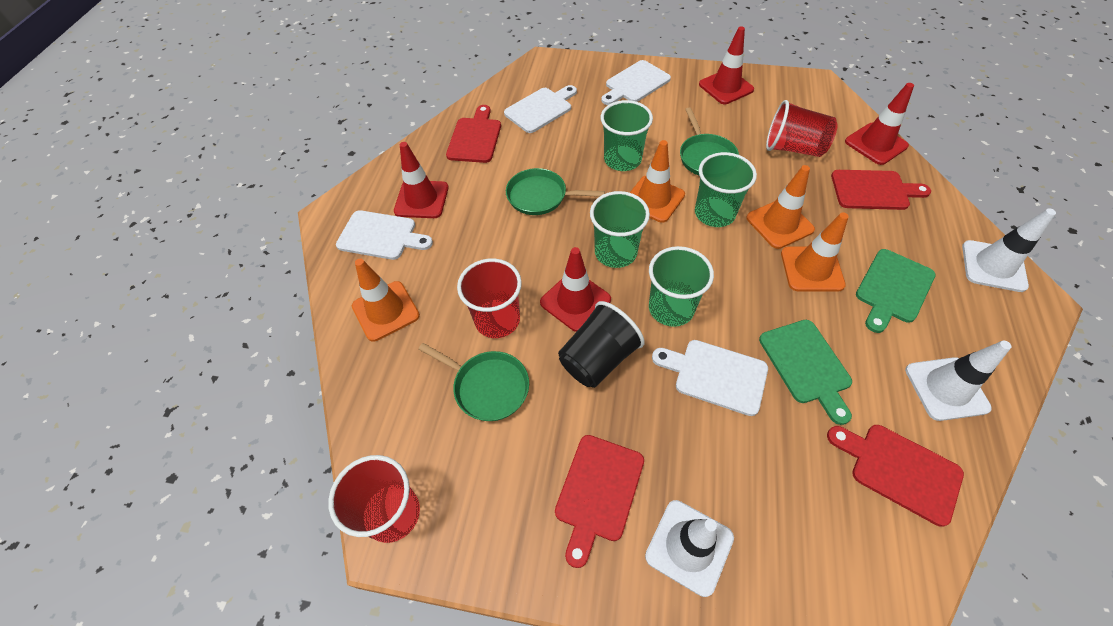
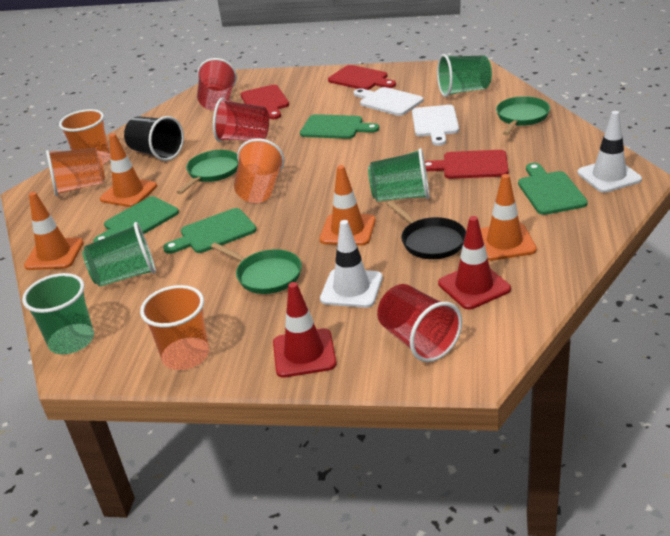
black pan: 0 -> 1
green cutting board: 2 -> 4
orange cup: 0 -> 4
red cutting board: 4 -> 3
red traffic cone: 4 -> 2
white cutting board: 4 -> 2
white traffic cone: 3 -> 2

